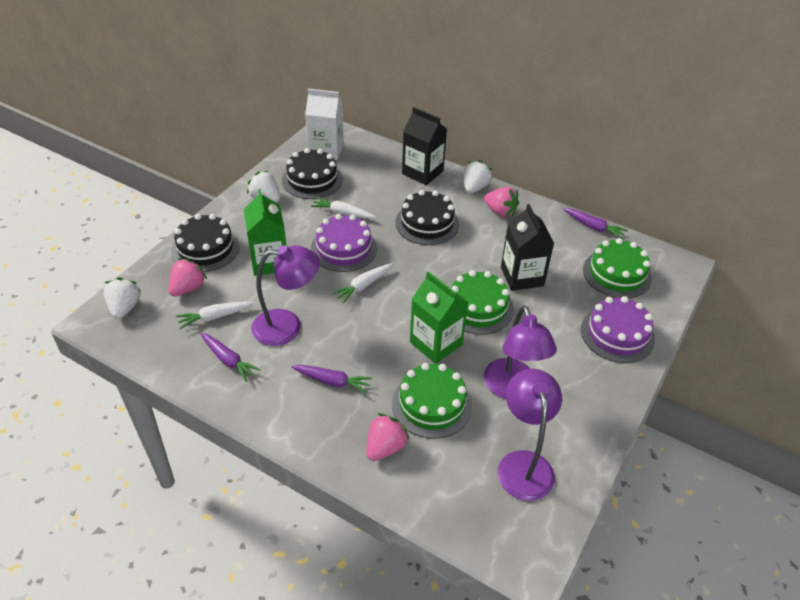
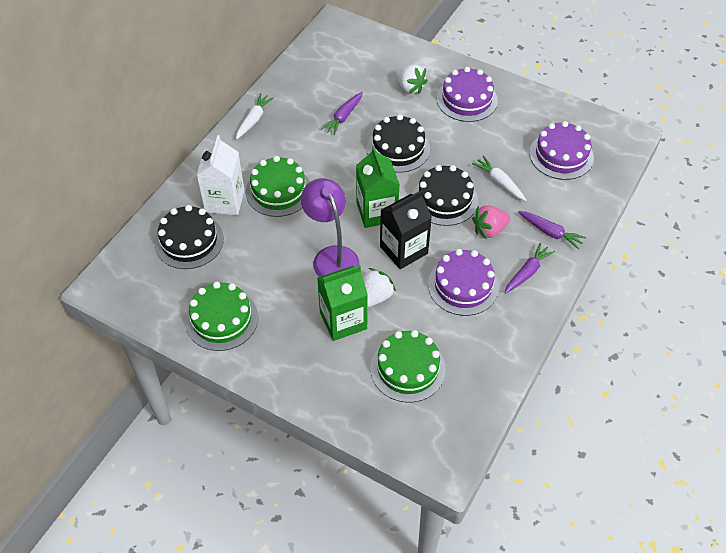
black carton: 2 -> 1
pink strawberry: 3 -> 1
purple cake: 2 -> 3
purple lamp: 3 -> 1
white carrot: 3 -> 2
white strawberry: 3 -> 2

